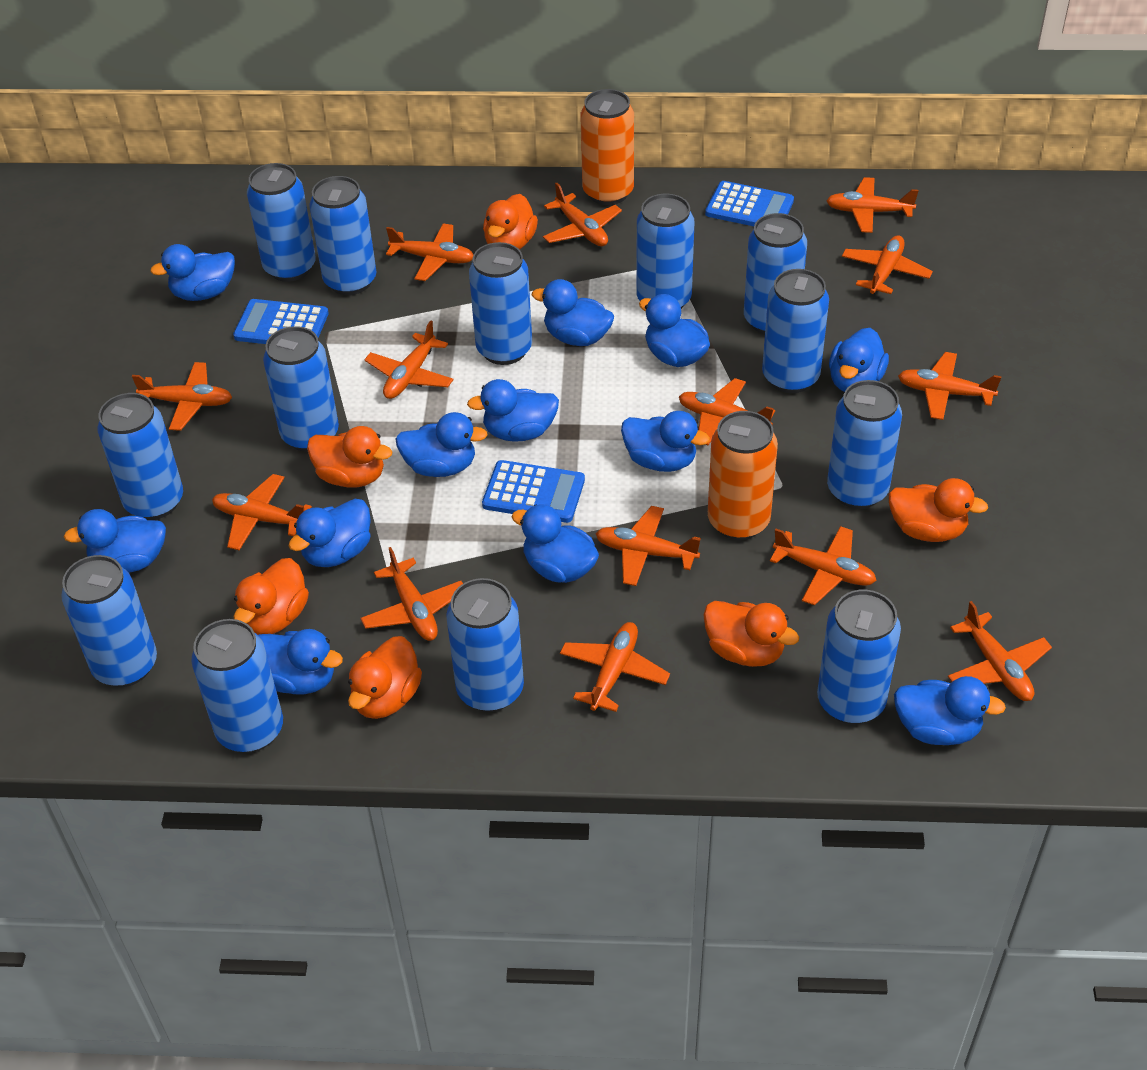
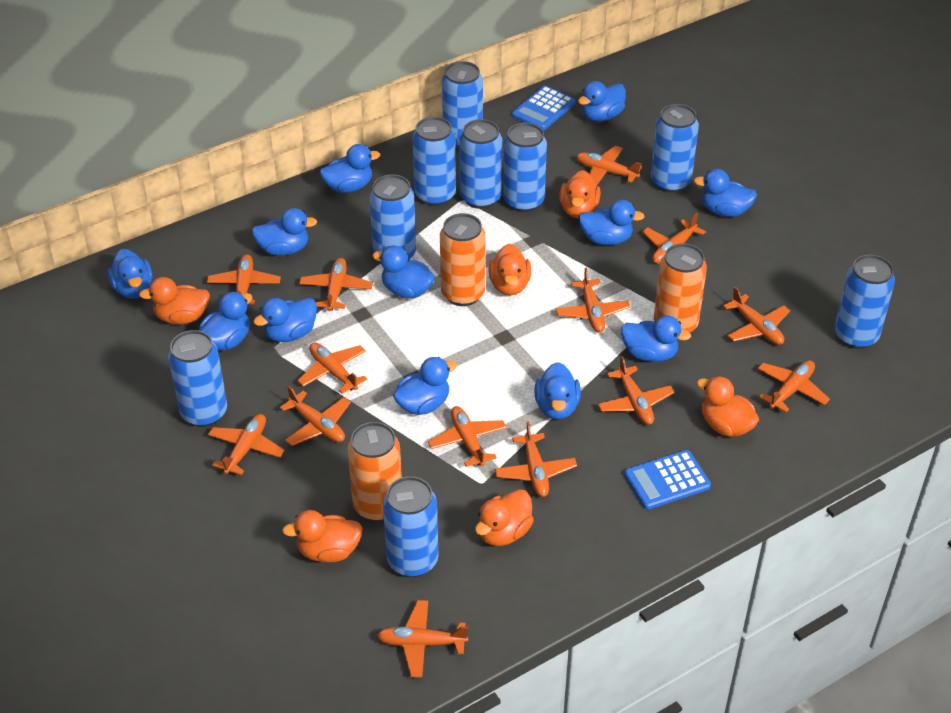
blue calculator: 3 -> 2
blue can: 13 -> 9
orange can: 2 -> 3

